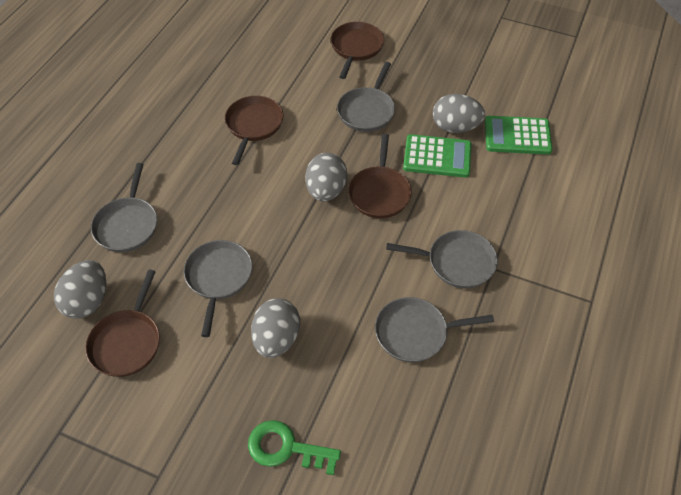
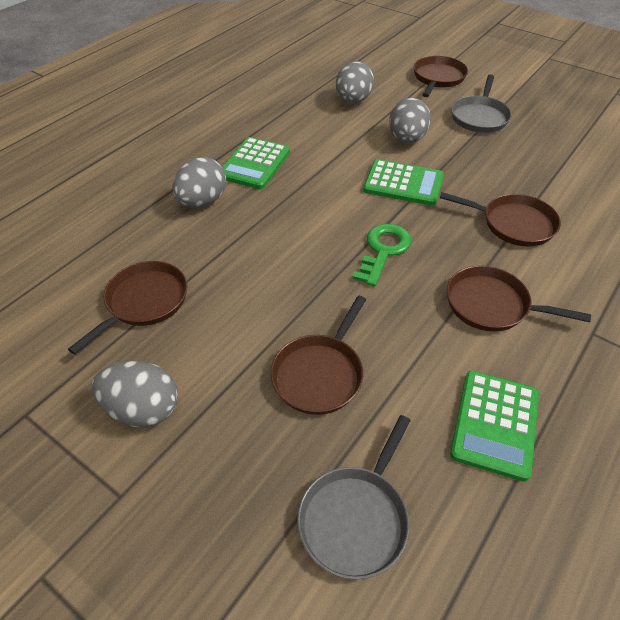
brown pan: 4 -> 5
green calculator: 2 -> 3
grey pan: 5 -> 2

